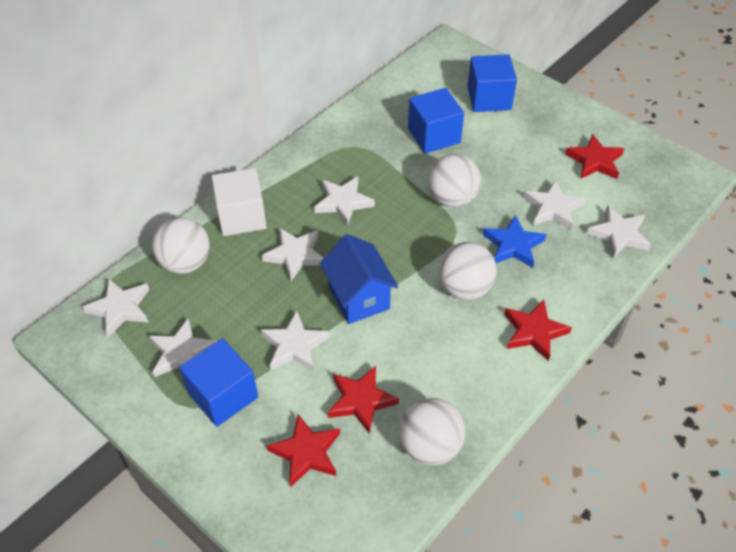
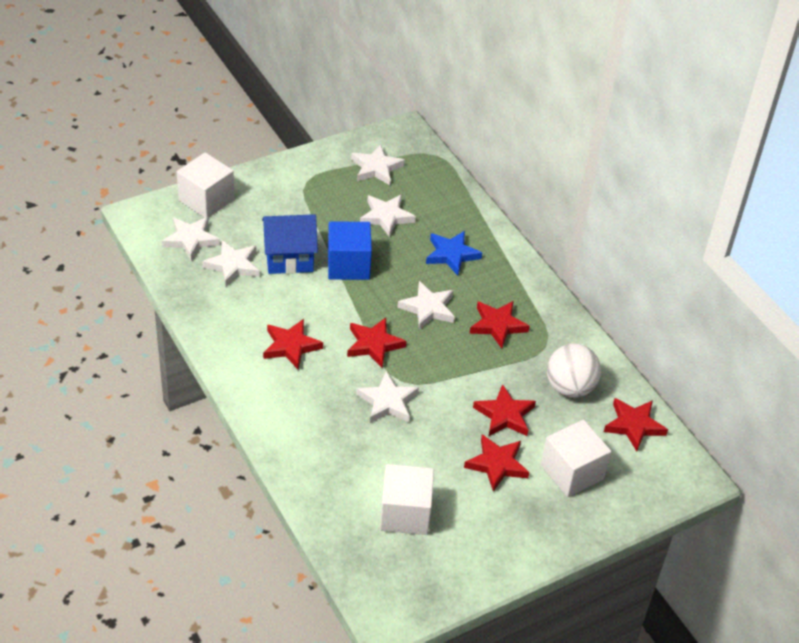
blue cube: 3 -> 1
red star: 4 -> 6
white ball: 4 -> 1
white cube: 1 -> 3
white star: 7 -> 6

